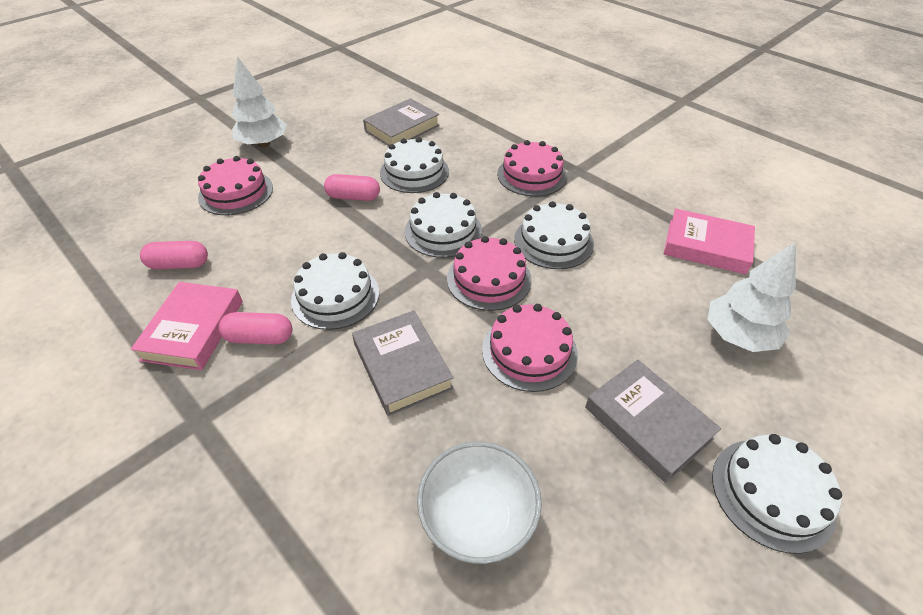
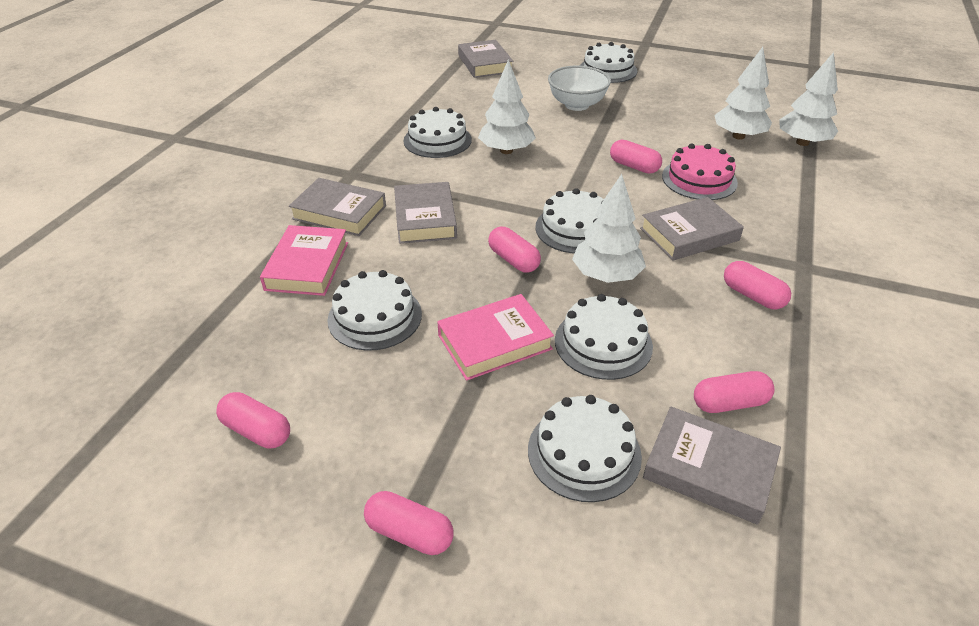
grey book: 3 -> 5
pink cake: 4 -> 1
pink capsule: 3 -> 6
white cake: 5 -> 6
white tree: 2 -> 4

